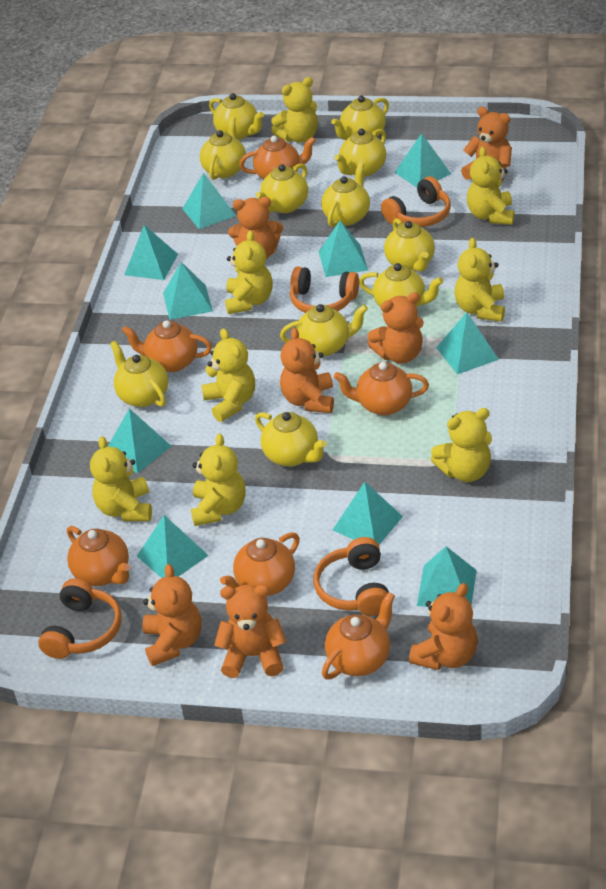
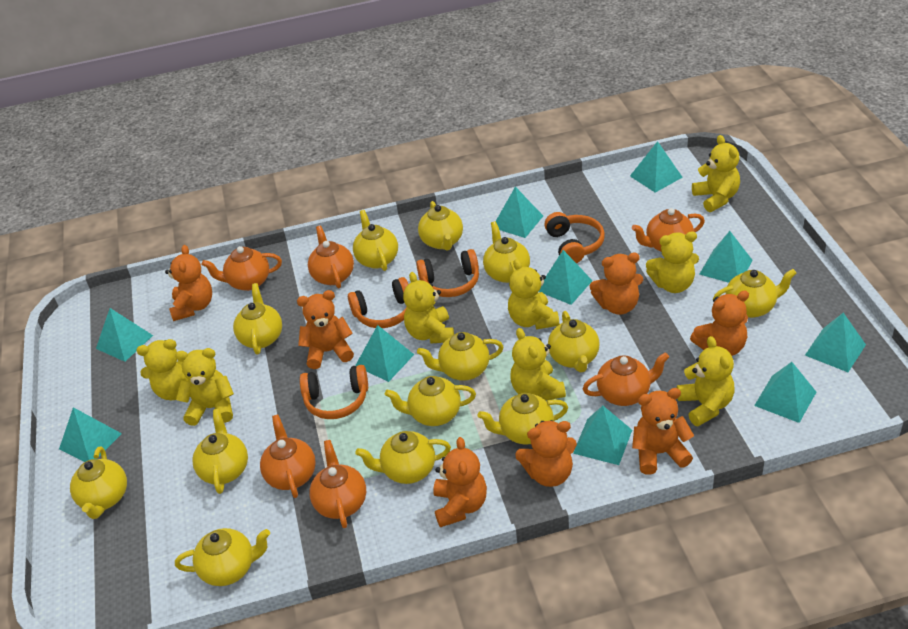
yellow teapot: 11 -> 13

